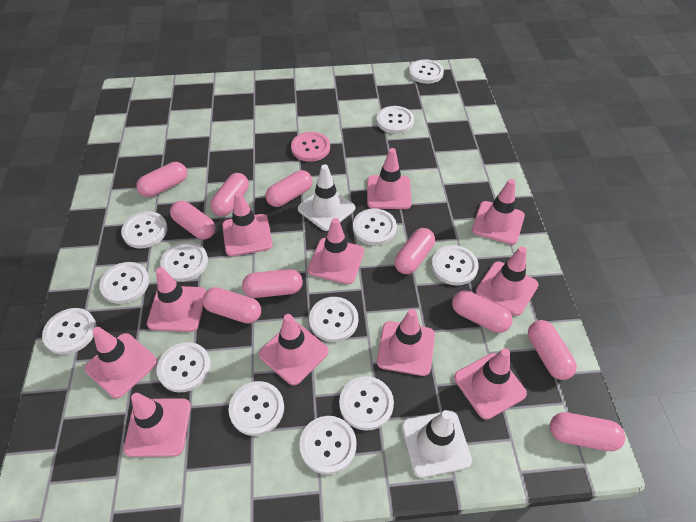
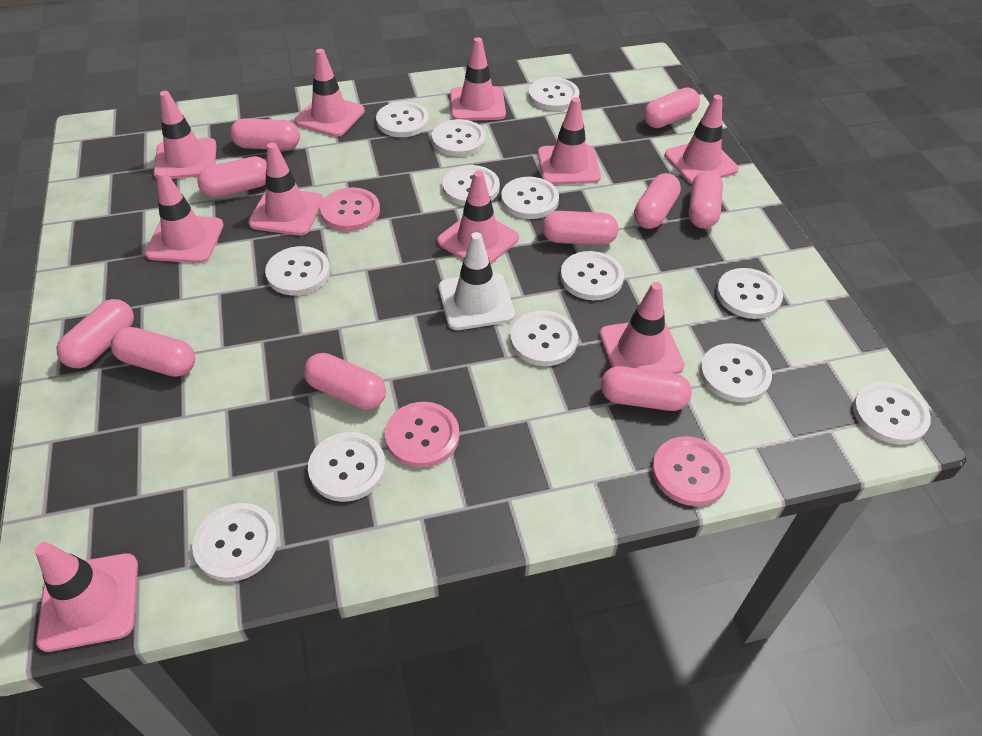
pink button: 1 -> 3
pink traffic cone: 11 -> 10
white traffic cone: 2 -> 1

